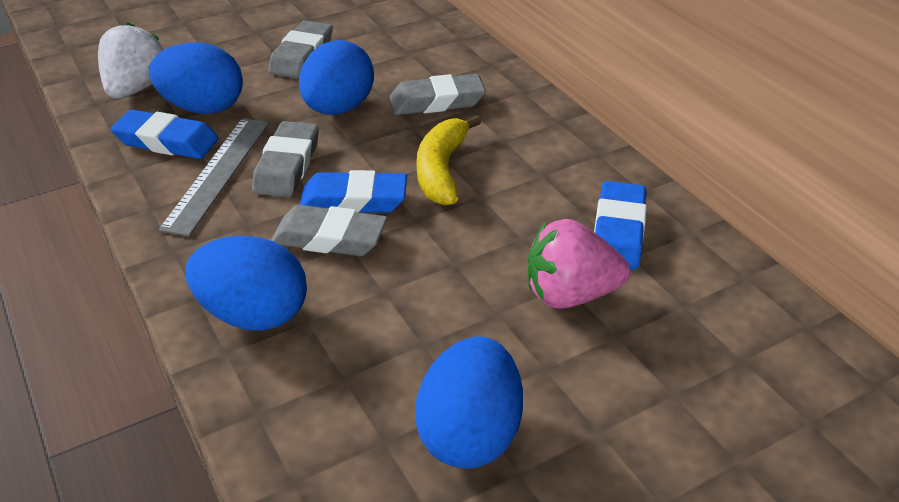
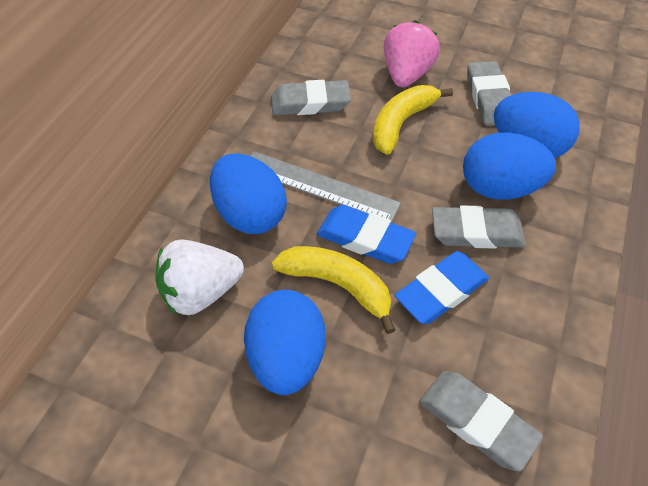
blue eraser: 3 -> 2
yellow banana: 1 -> 2

